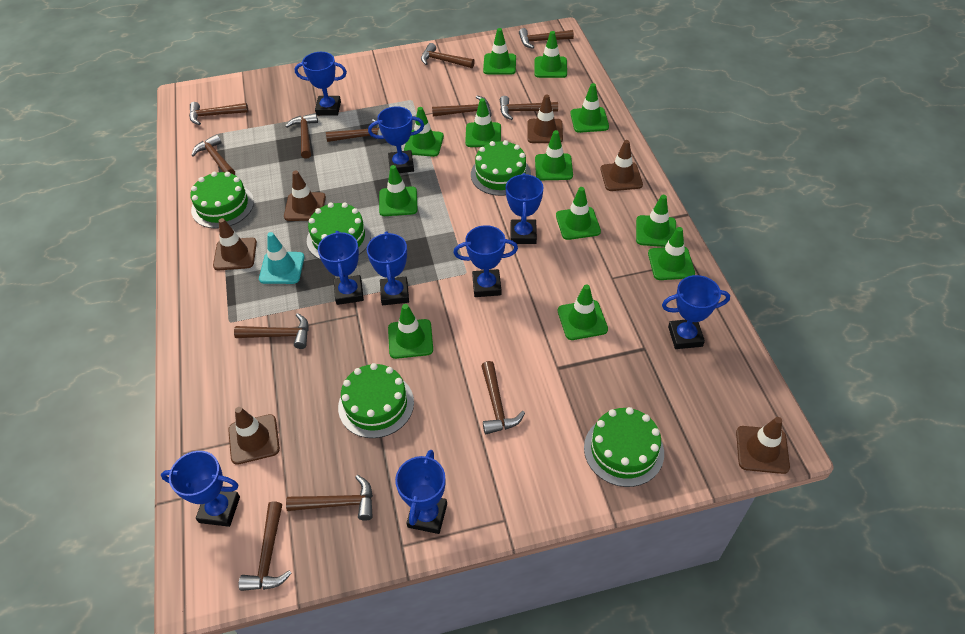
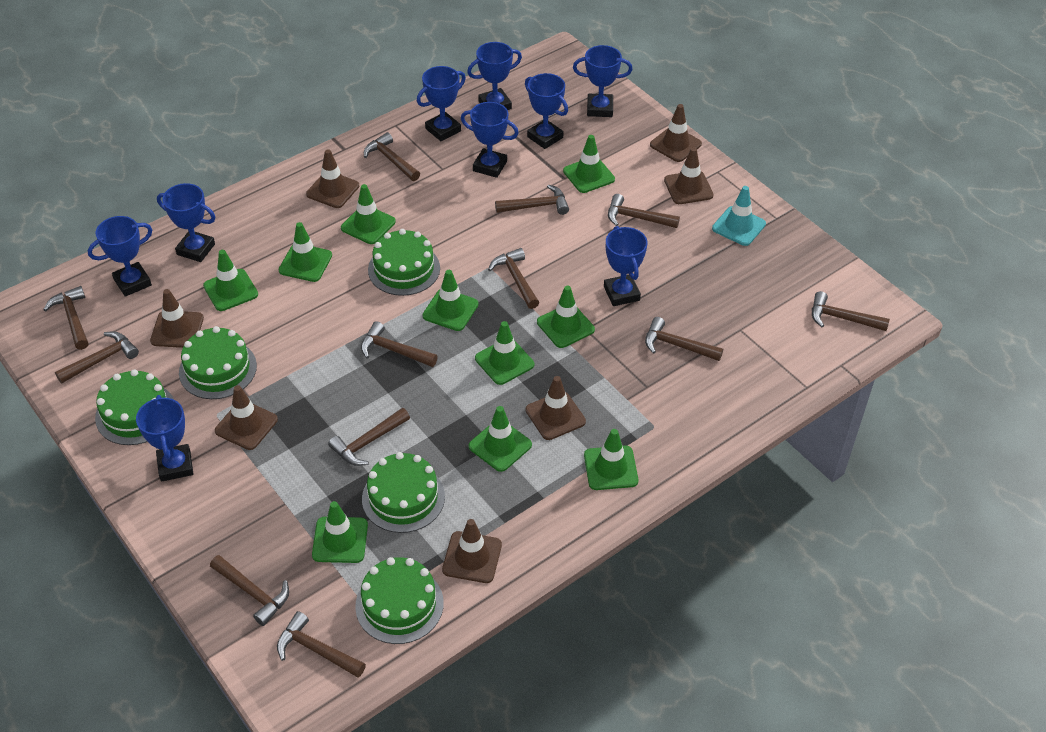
brown traffic cone: 6 -> 7
green traffic cone: 12 -> 10

